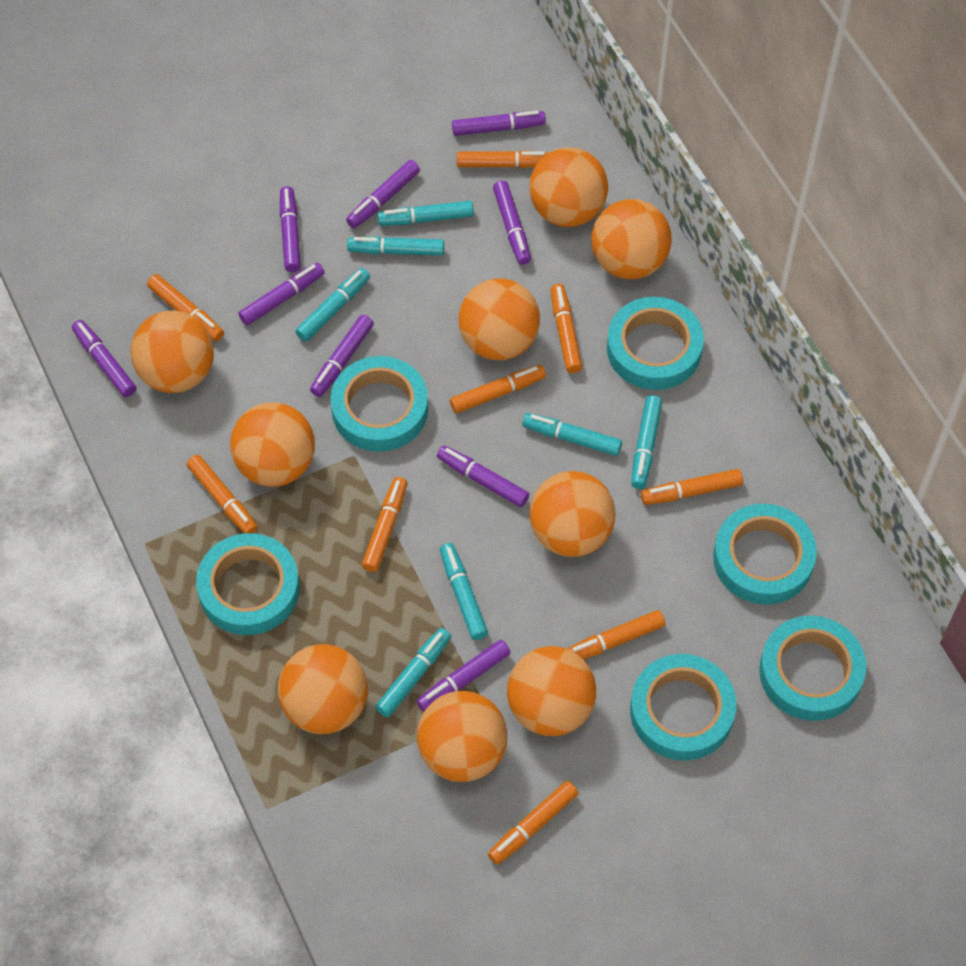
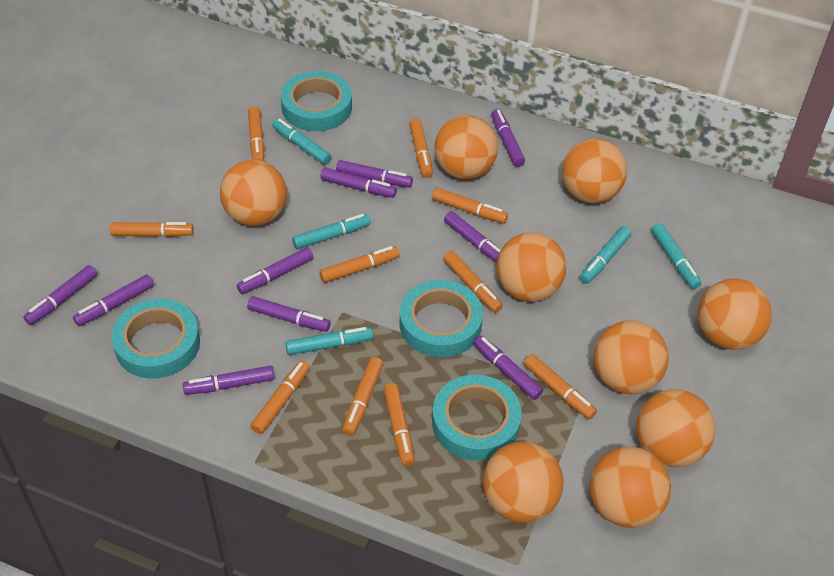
orange marker: 9 -> 10
purple marker: 9 -> 10
turquoise marker: 7 -> 5
turquoise tape: 6 -> 4

